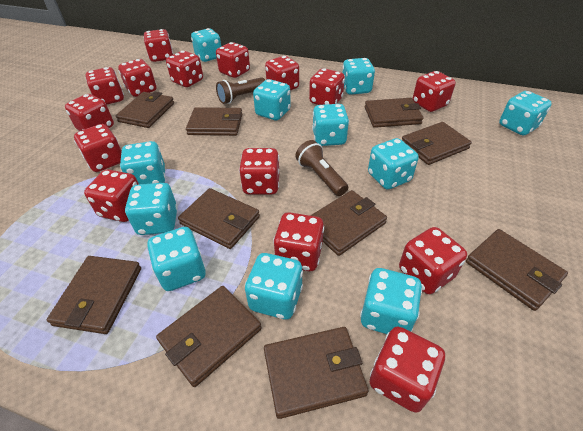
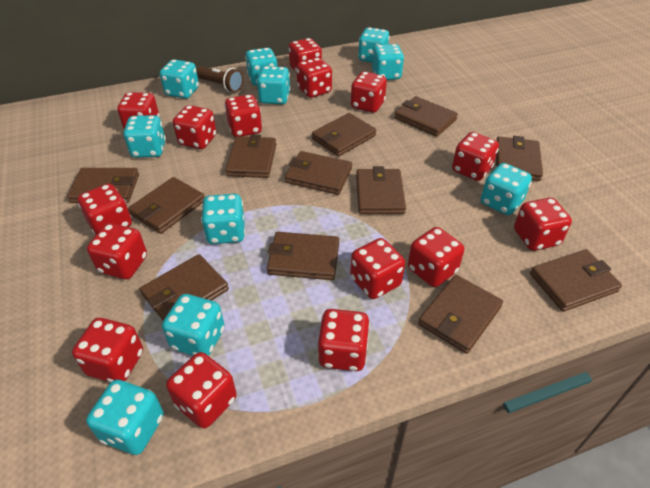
brown flashlight: 2 -> 1
brown wallet: 10 -> 12
turquoise dice: 11 -> 10

